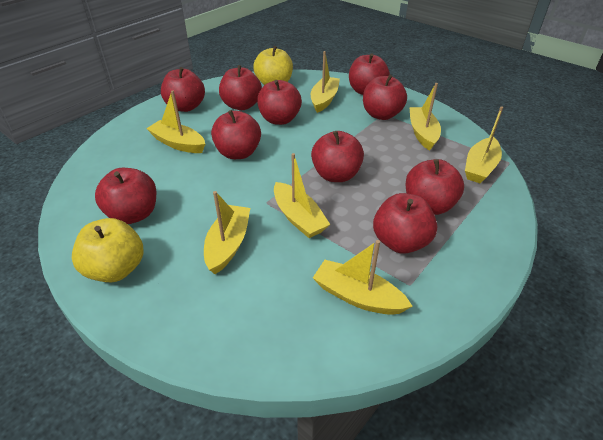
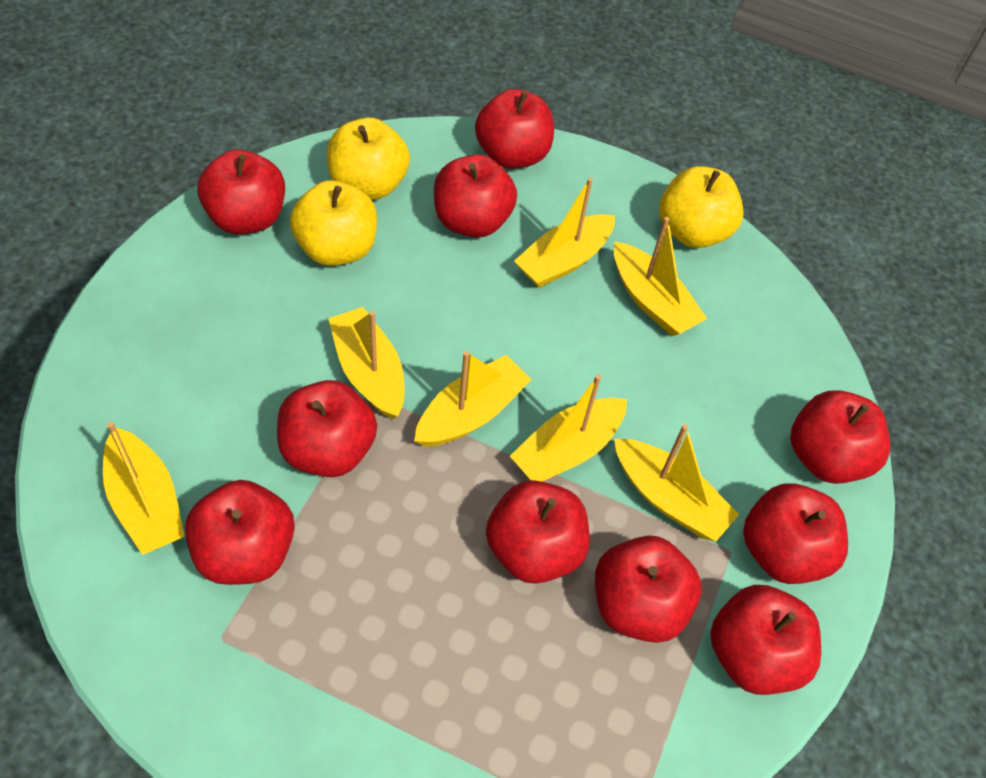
yellow apple: 2 -> 3

